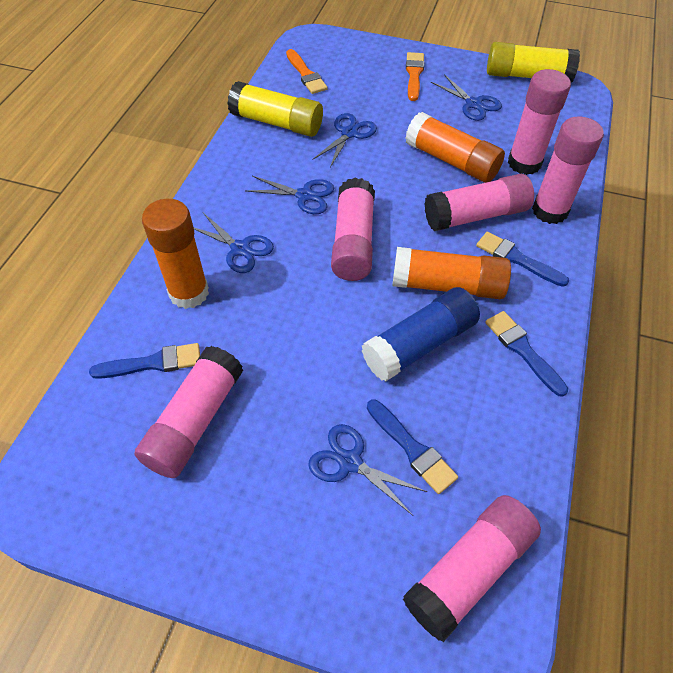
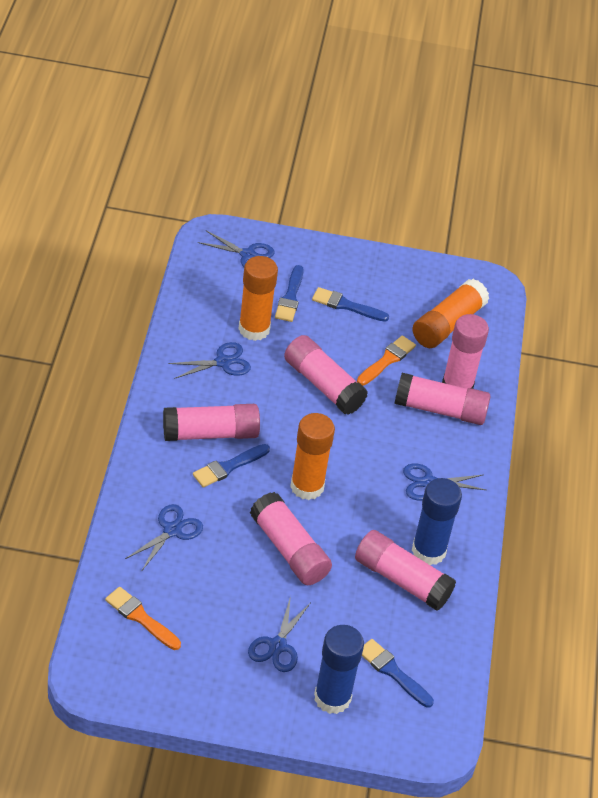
blue glue stick: 1 -> 2
yellow glue stick: 2 -> 0

